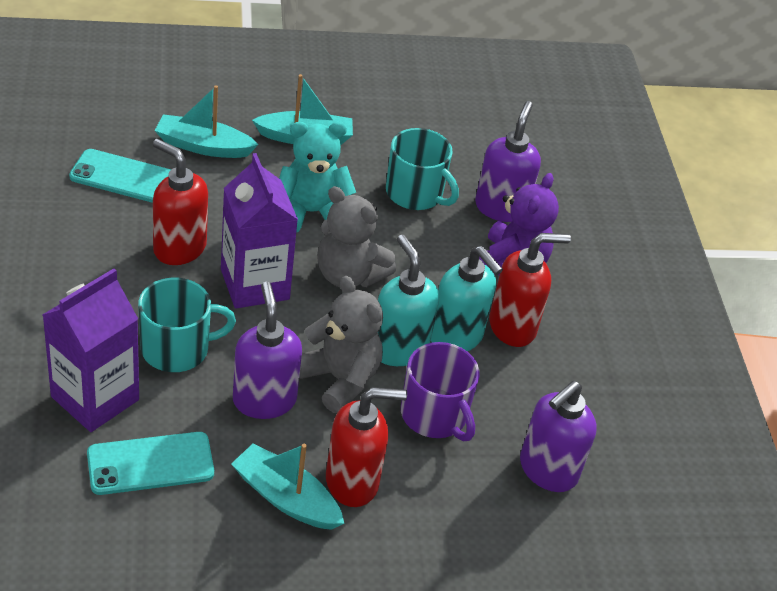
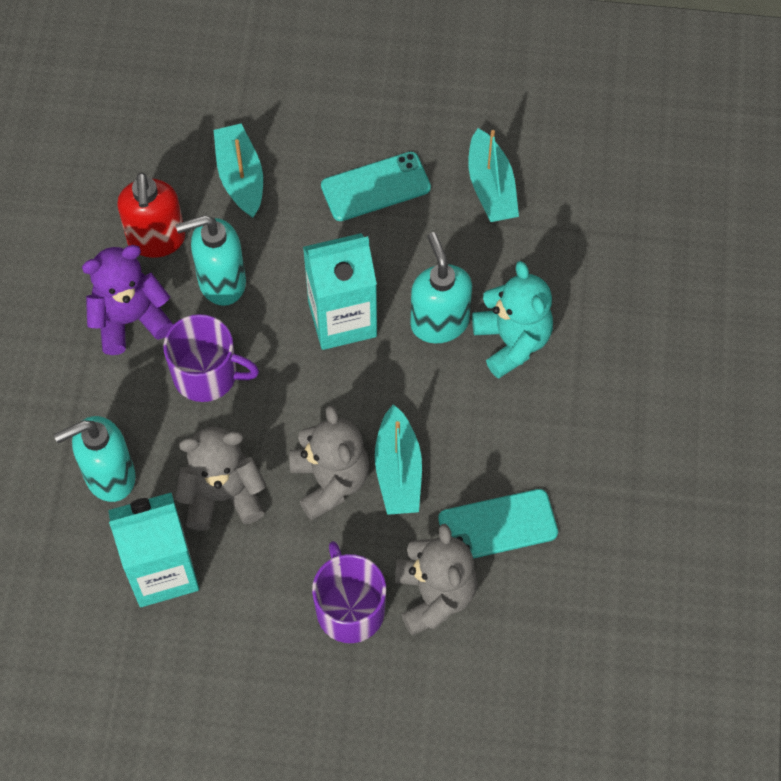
grey teddy bear: 2 -> 3
purple carton: 2 -> 0
purple mug: 1 -> 2
purple soap dispenser: 3 -> 0
red soap dispenser: 3 -> 1
turquoise carton: 0 -> 2
turquoise mug: 2 -> 0
turquoise soap dispenser: 2 -> 3

